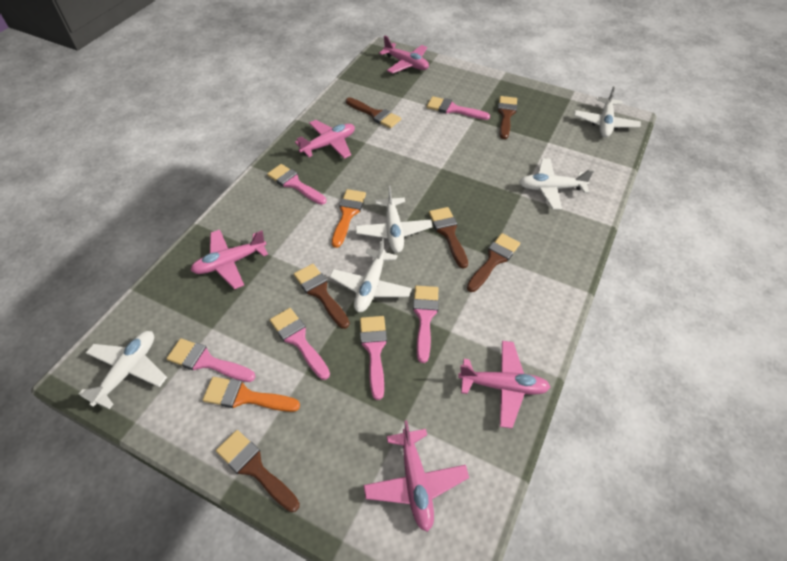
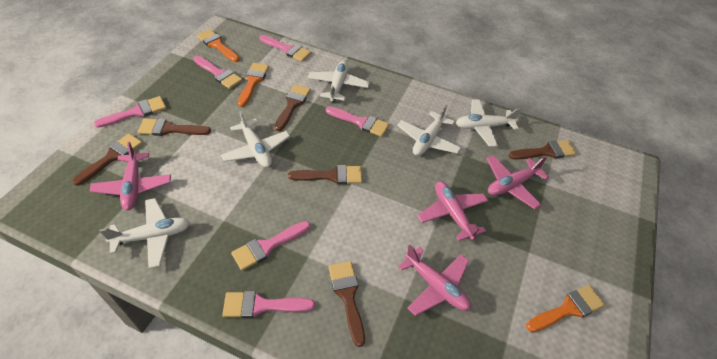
orange brush: 2 -> 3
pink plane: 5 -> 4

